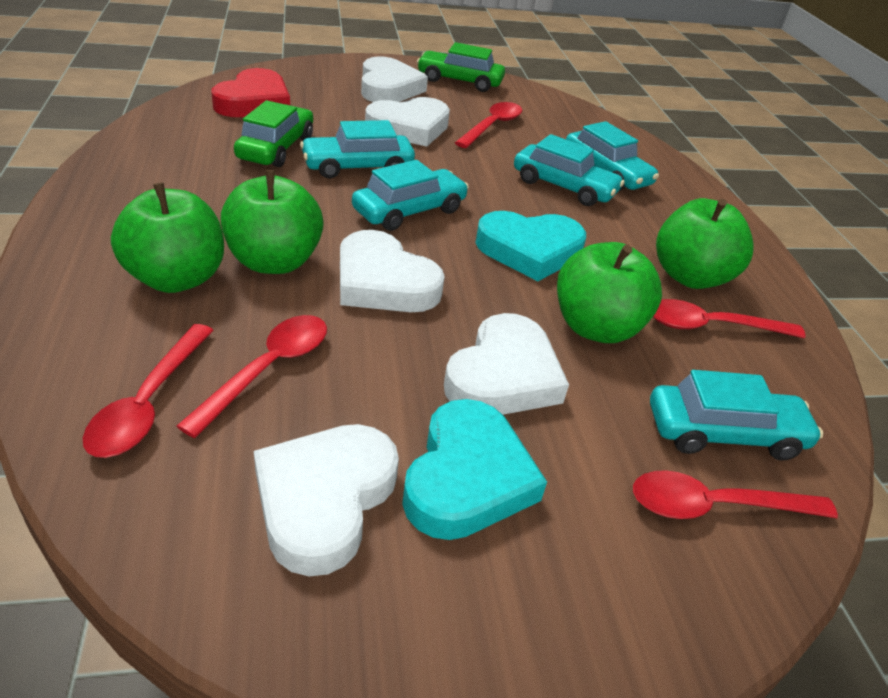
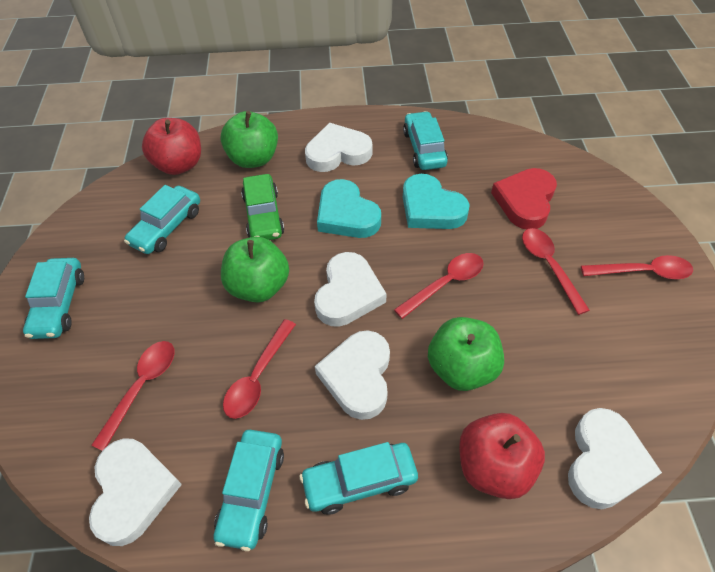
green apple: 4 -> 3
green car: 2 -> 1
red apple: 0 -> 2

